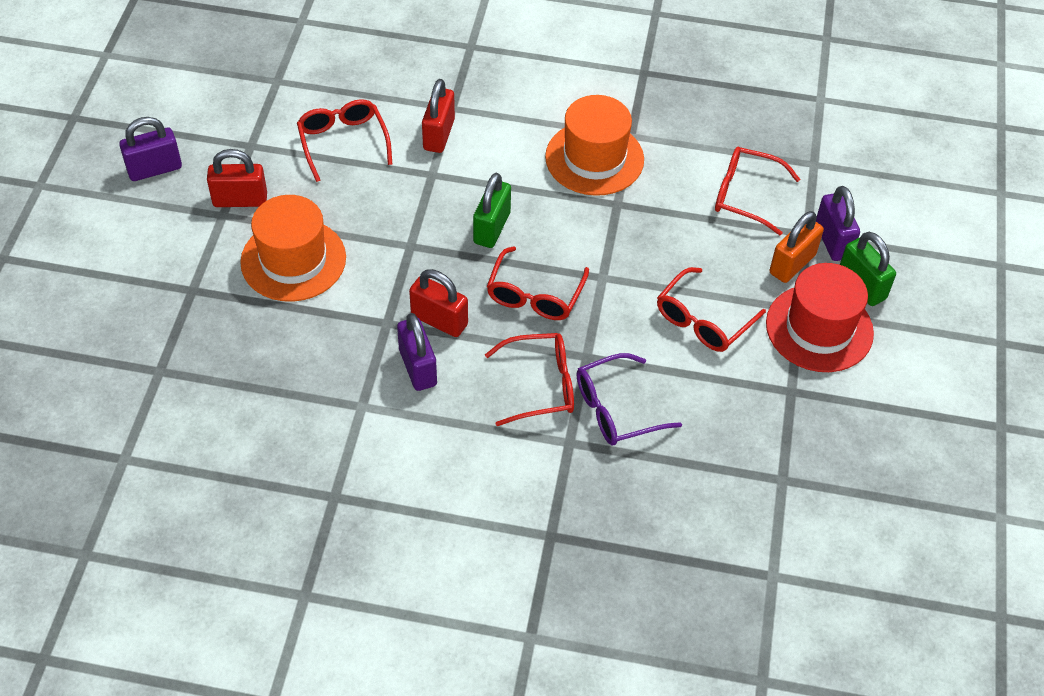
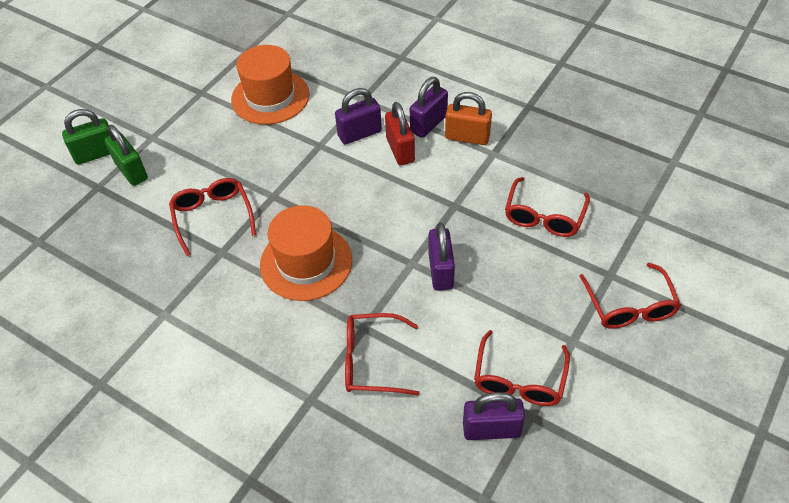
purple glasses: 1 -> 0
purple padlock: 3 -> 4
red hat: 1 -> 0
red padlock: 3 -> 1

